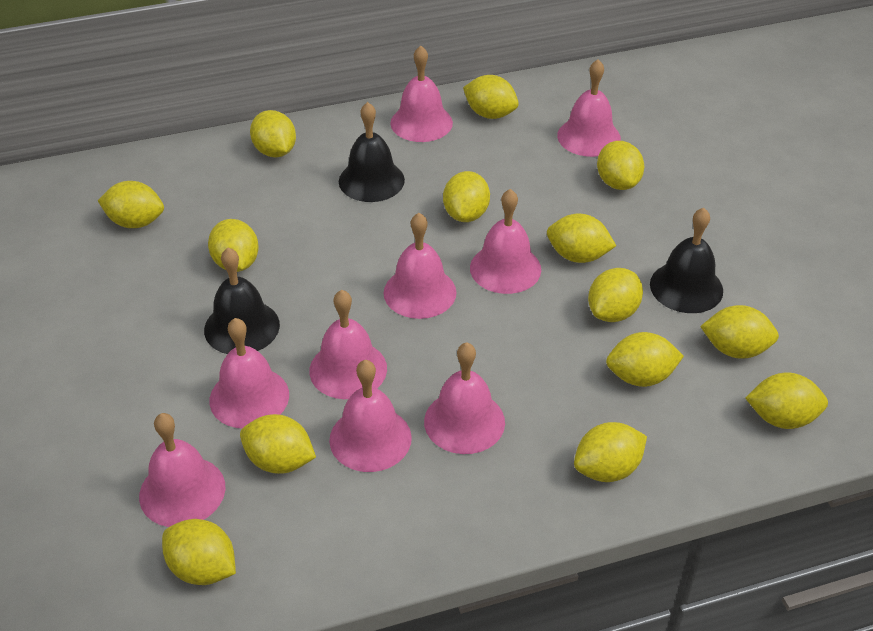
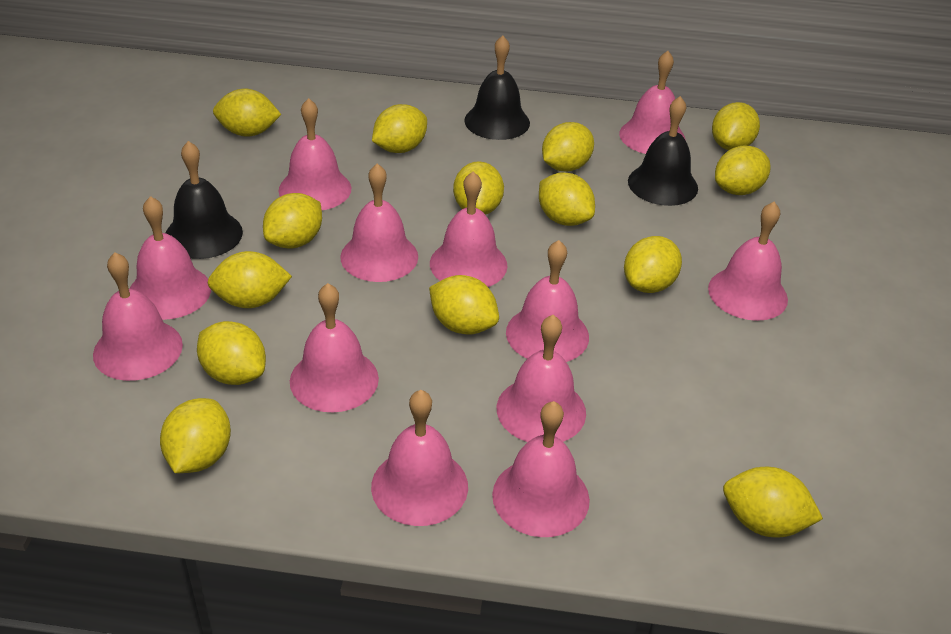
pink bell: 9 -> 12

